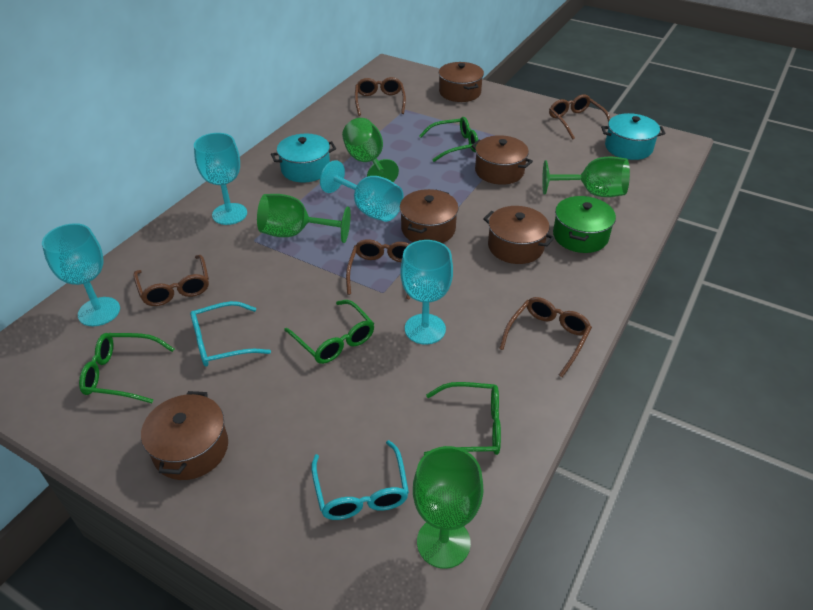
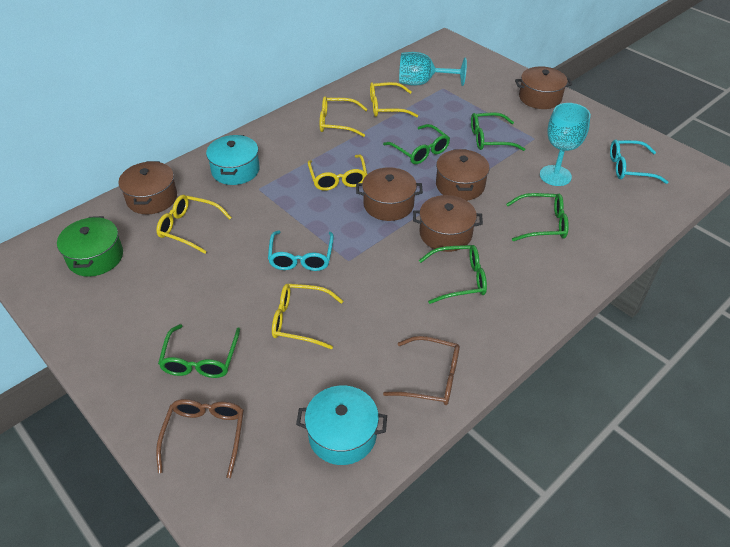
brown glasses: 5 -> 2
green glasses: 4 -> 5
green goblet: 4 -> 0
turquoise goblet: 4 -> 2
yellow glasses: 0 -> 5

